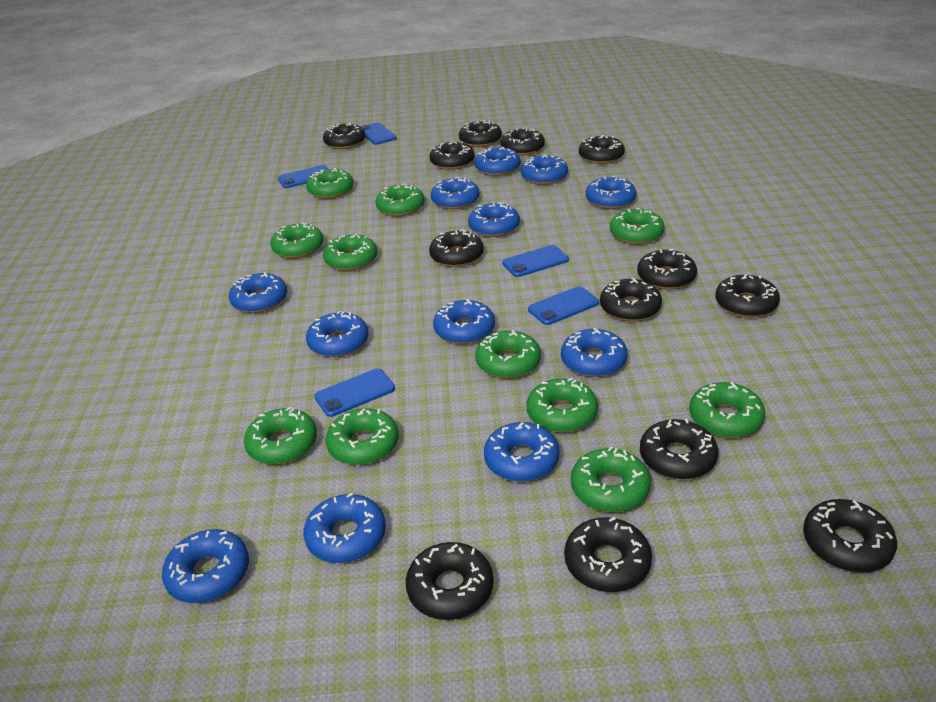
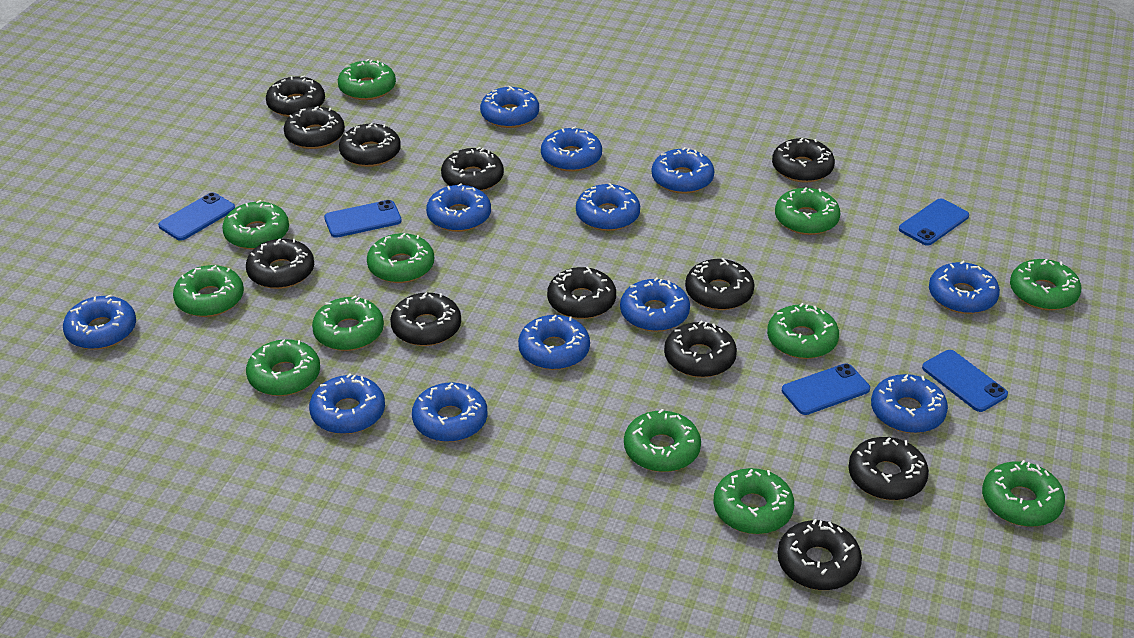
black donut: 13 -> 12
green donut: 11 -> 12

